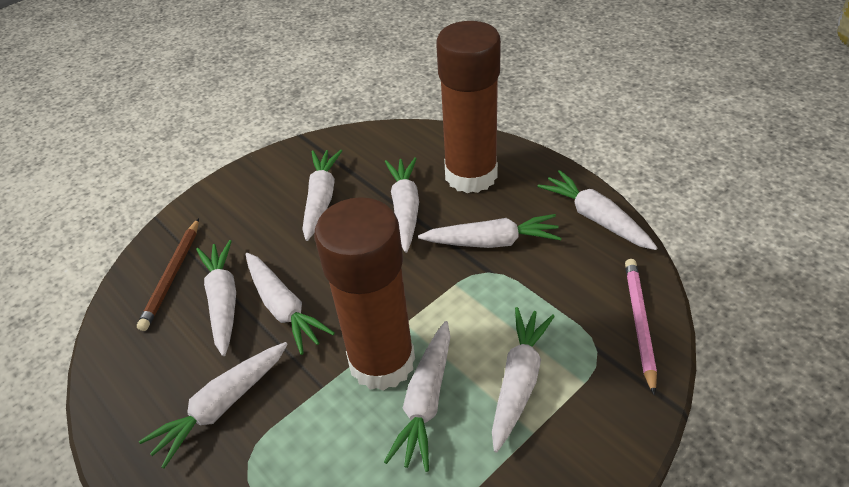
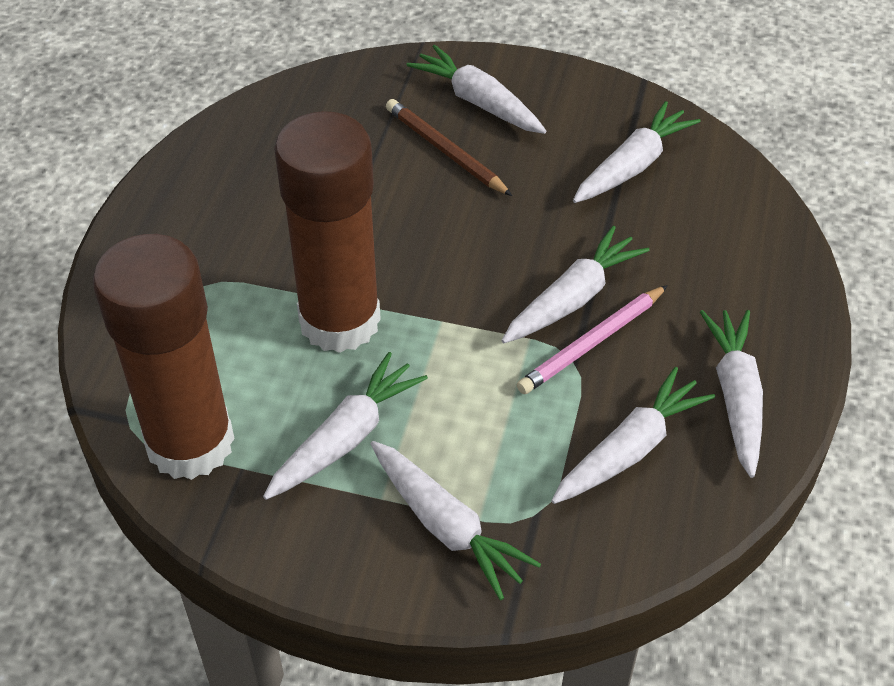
white carrot: 9 -> 7

